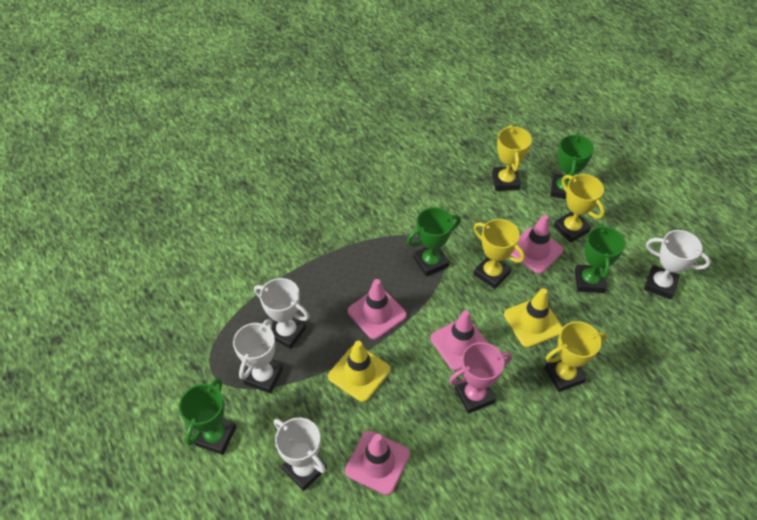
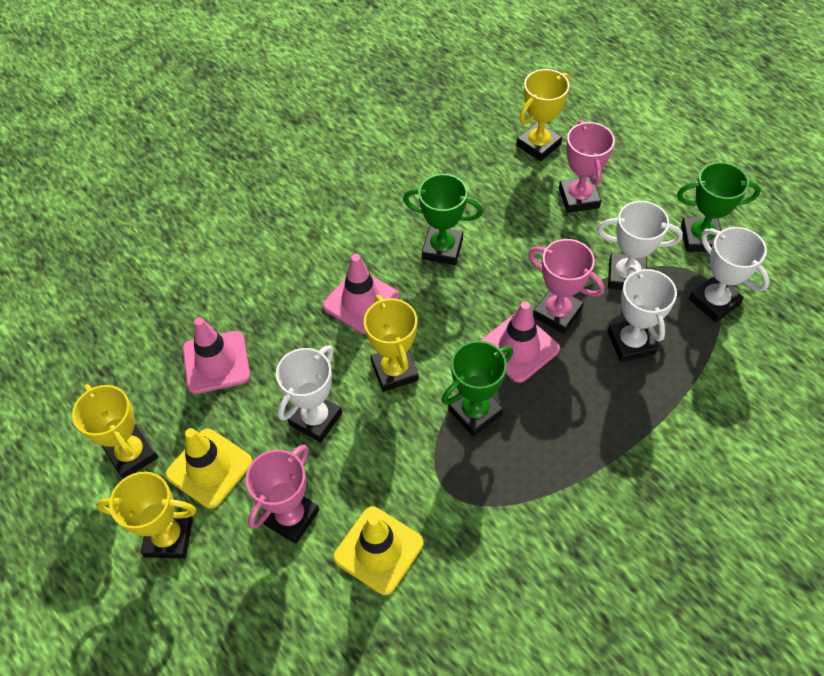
green trophy: 4 -> 3
pink traffic cone: 4 -> 3
pink trophy: 1 -> 3

